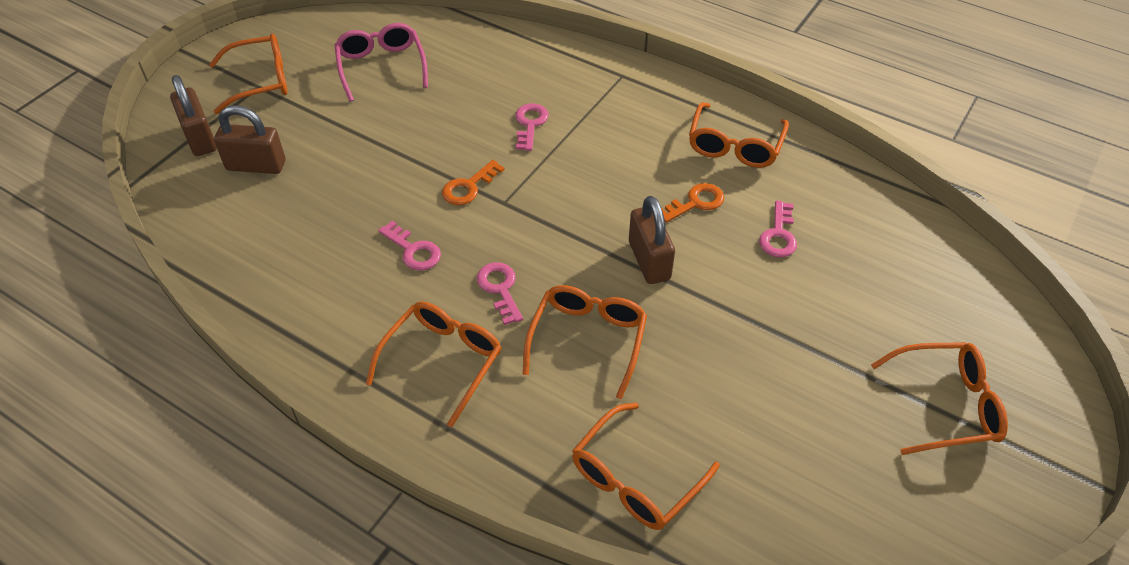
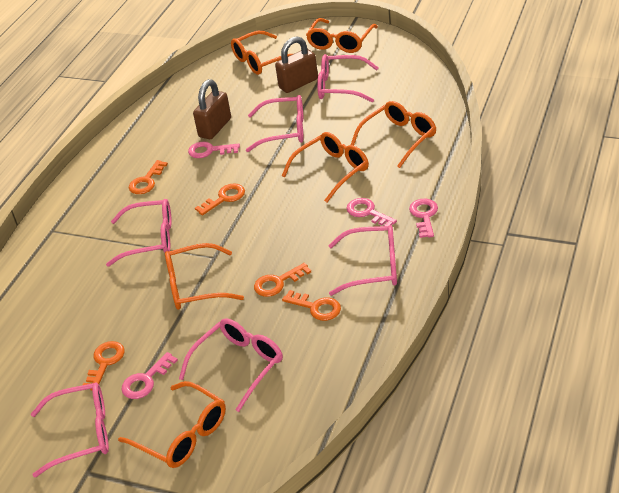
brown padlock: 3 -> 2
orange key: 2 -> 5
pink glasses: 1 -> 6

